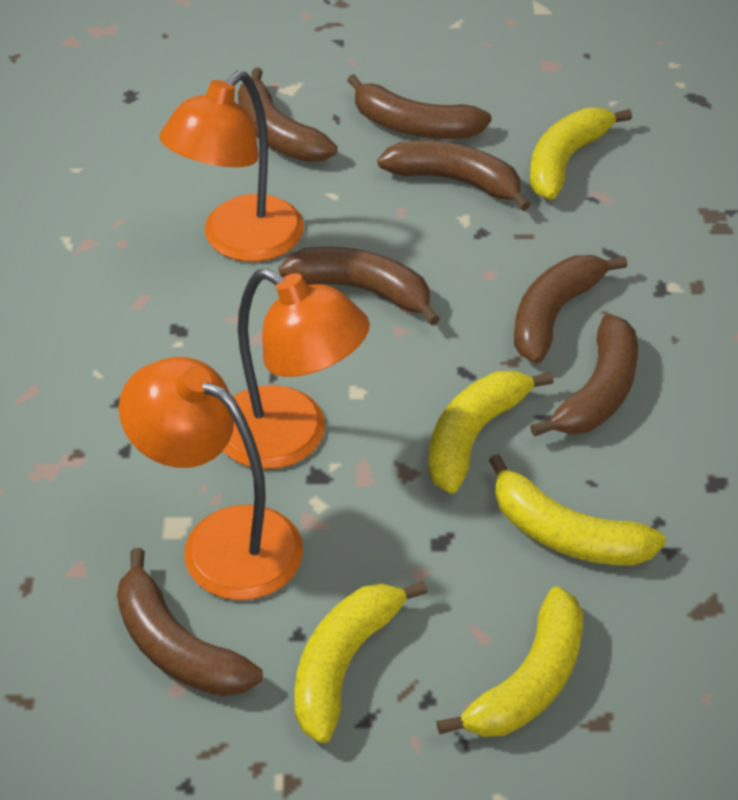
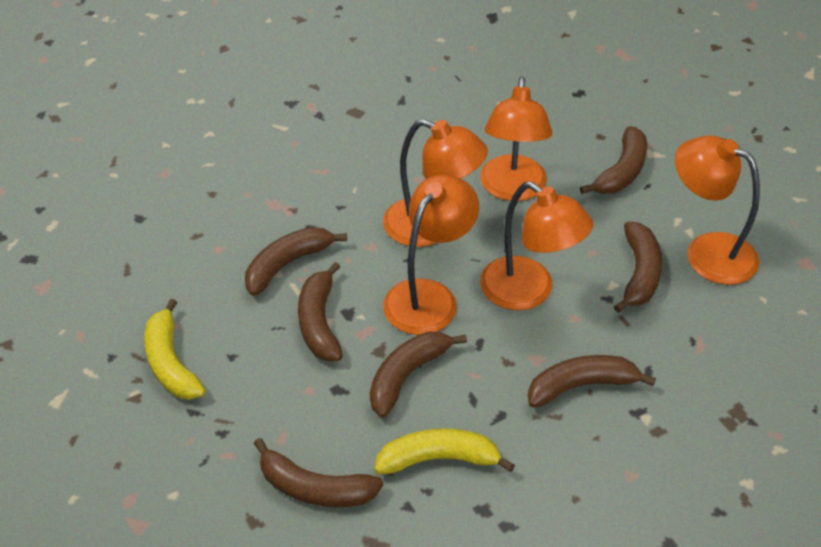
orange lamp: 3 -> 5
yellow banana: 5 -> 2

